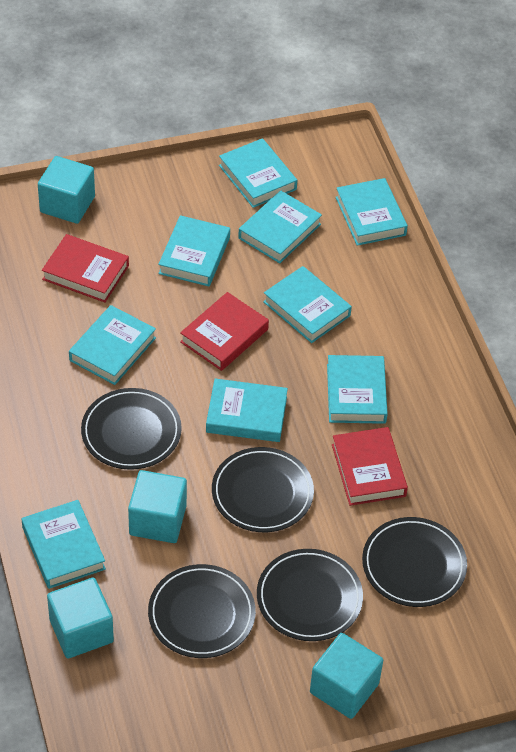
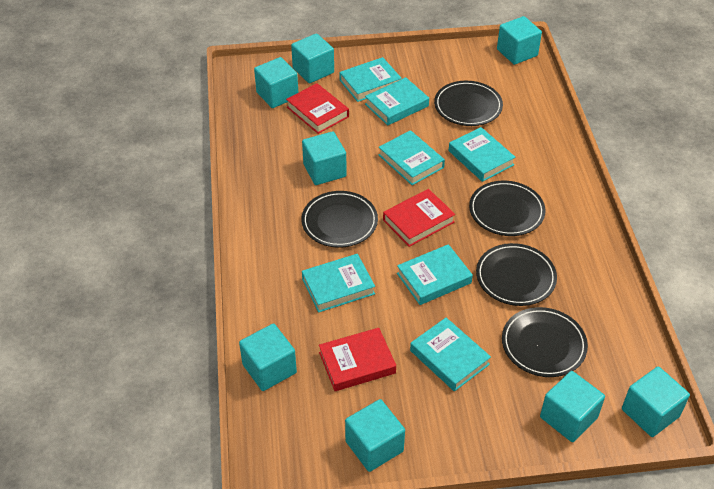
turquoise book: 9 -> 7
turquoise cube: 4 -> 8

